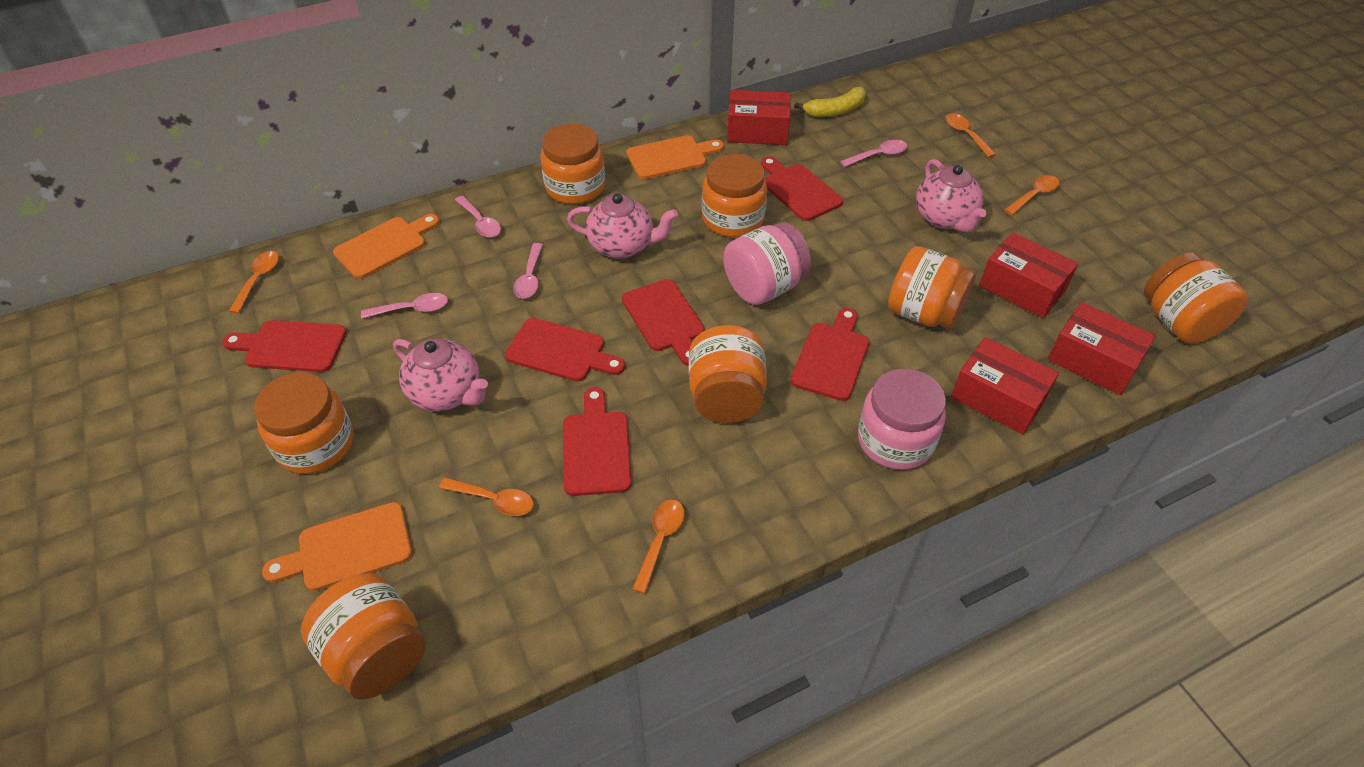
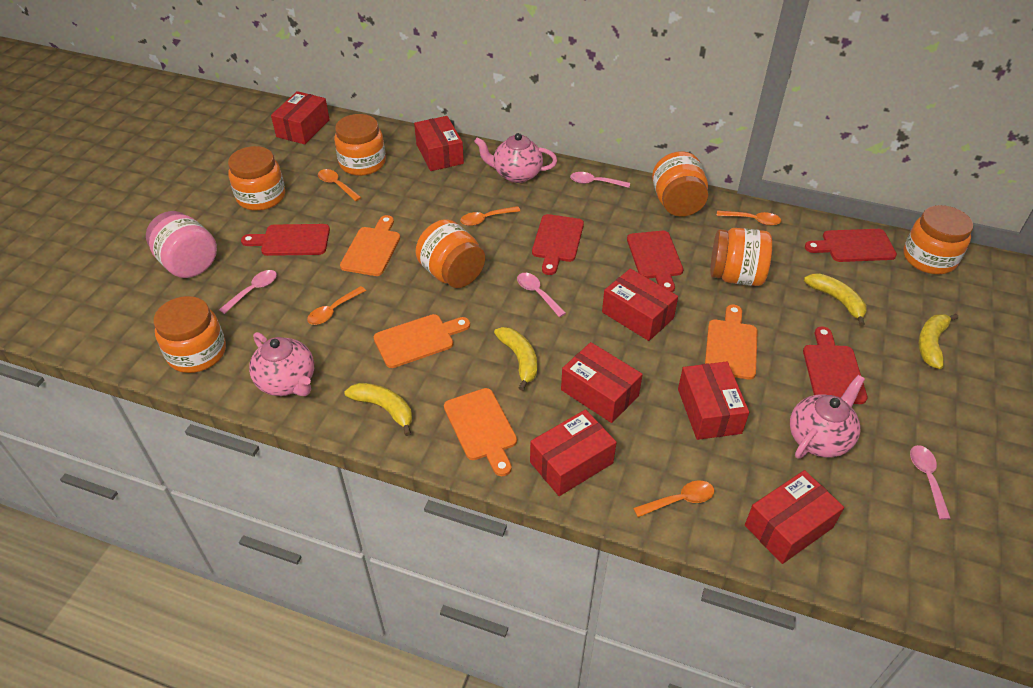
orange cutting board: 3 -> 4
pink jar: 2 -> 1
red box: 4 -> 7
red cutting board: 6 -> 5
yellow banana: 1 -> 4

